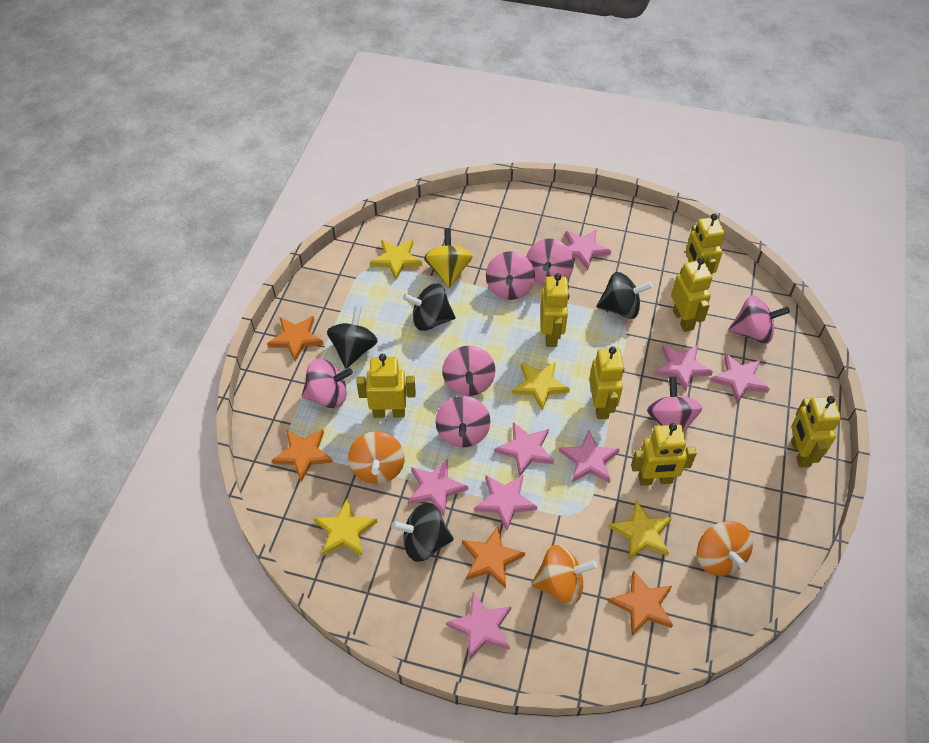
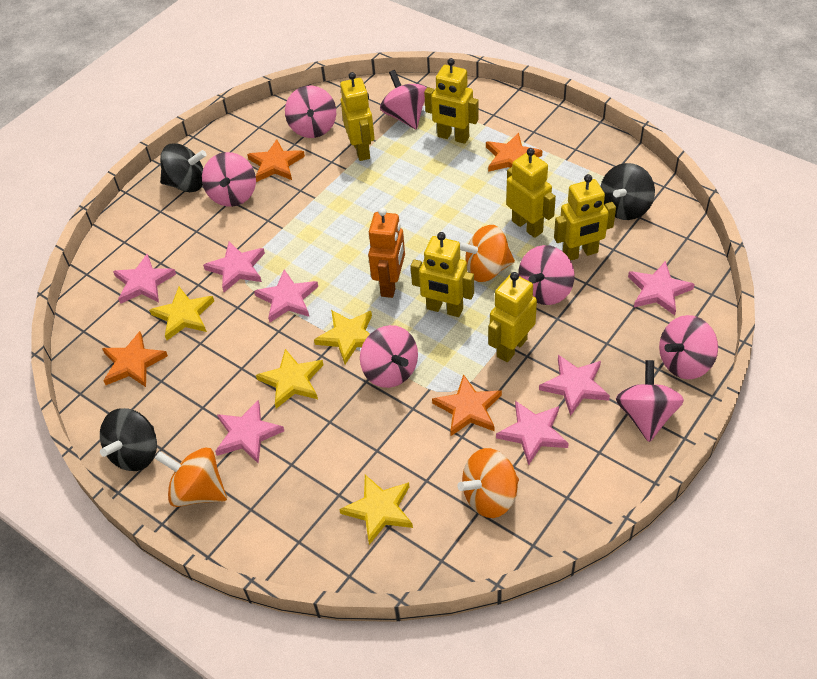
black spinning top: 4 -> 3
orange robot: 0 -> 1
pink star: 8 -> 7
yellow robot: 7 -> 6
yellow spinning top: 1 -> 0

